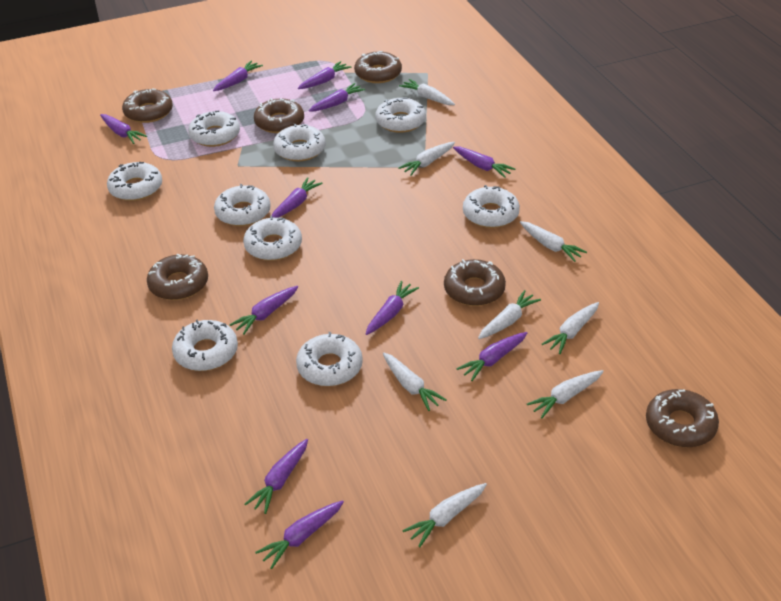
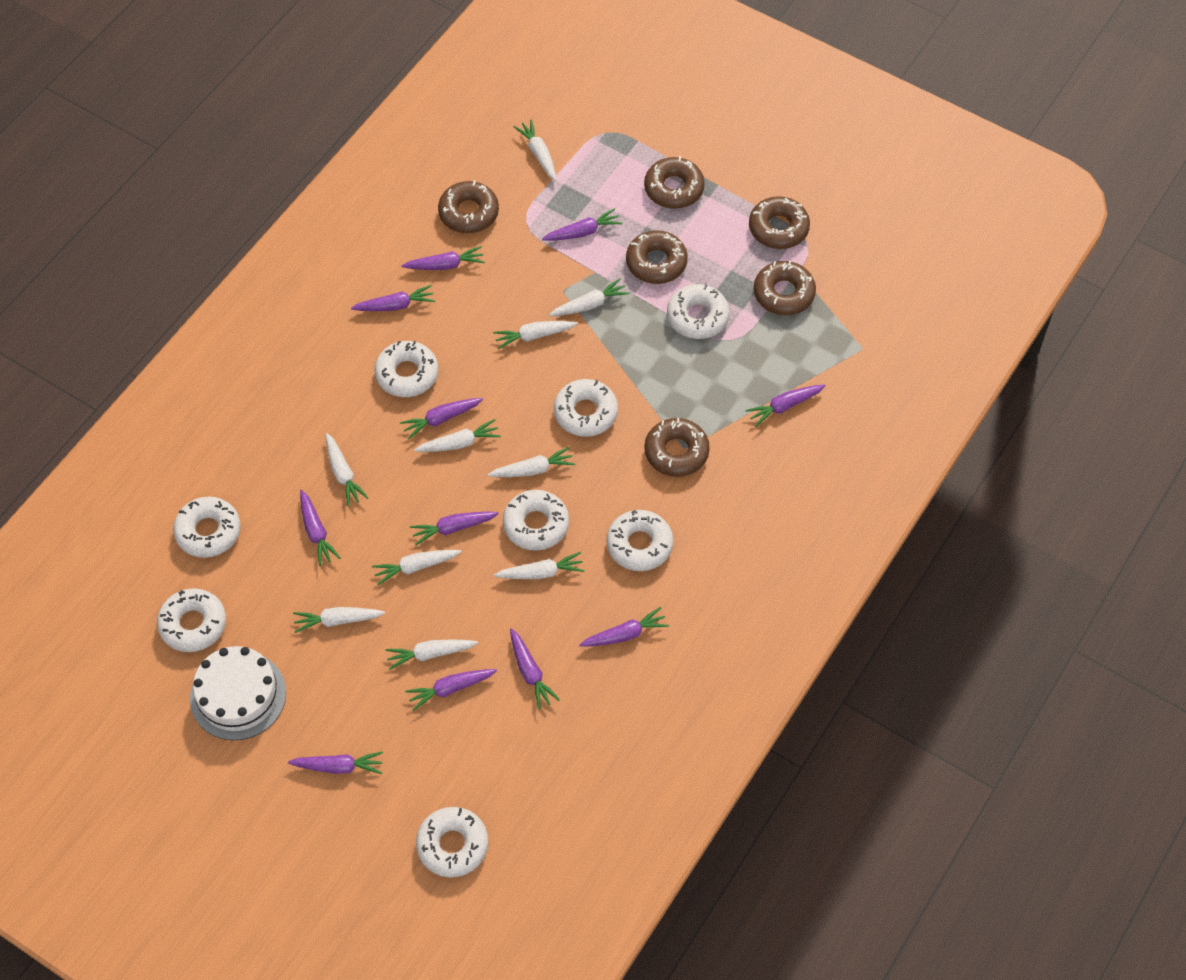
white cake: 0 -> 1
white carrot: 8 -> 10
white donut: 9 -> 8

